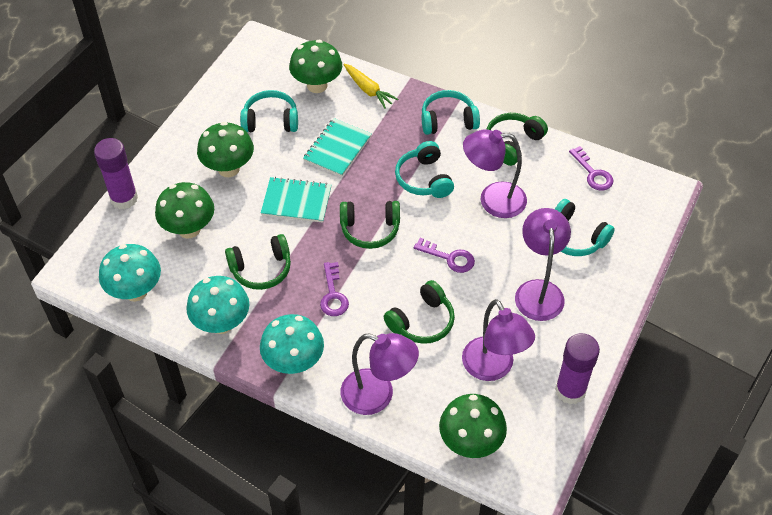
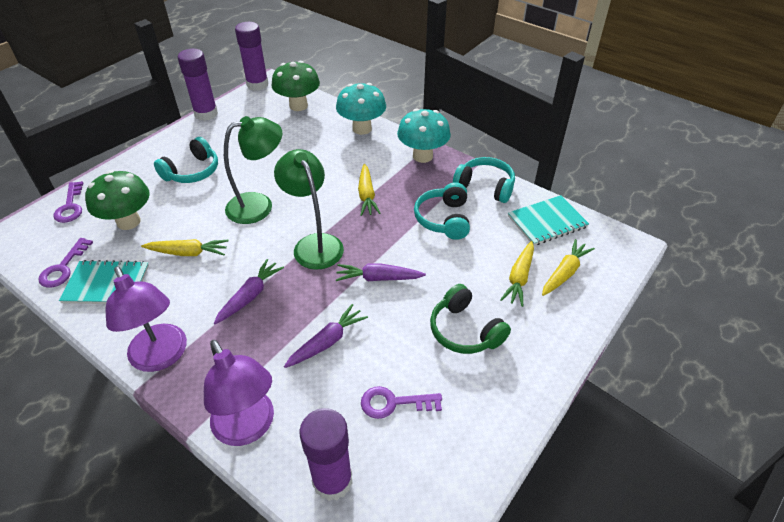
green headphones: 4 -> 1
green lamp: 0 -> 2
green mushroom: 4 -> 2
purple carrot: 0 -> 3
purple glue stick: 2 -> 3
purple lamp: 4 -> 2
turquoise headphones: 4 -> 3
turquoise mushroom: 3 -> 2
yellow carrot: 1 -> 4

